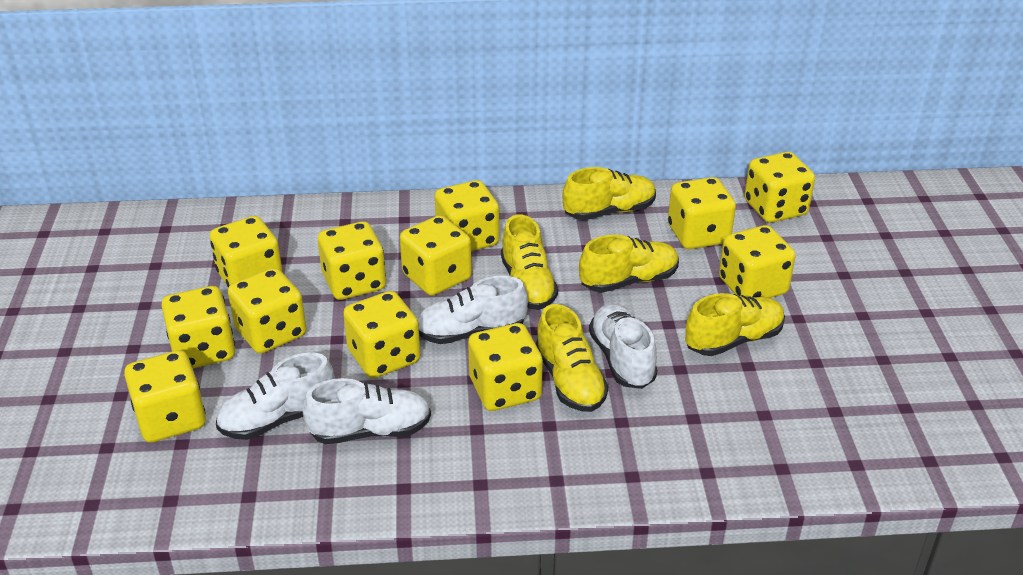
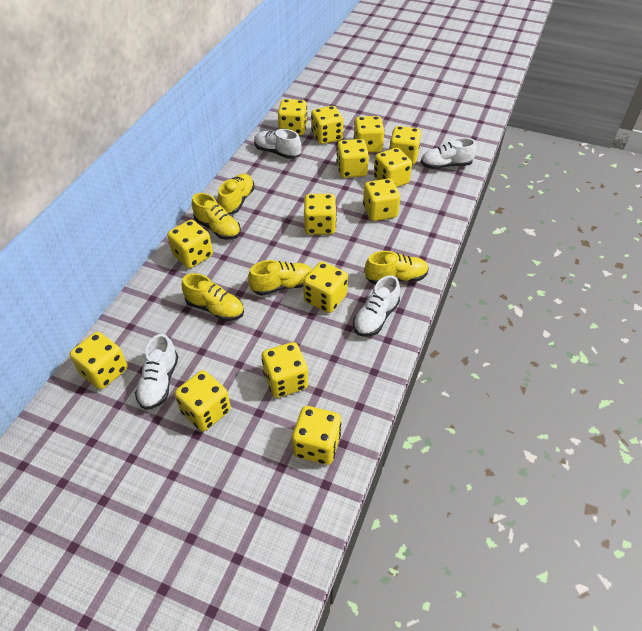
yellow dice: 12 -> 14

